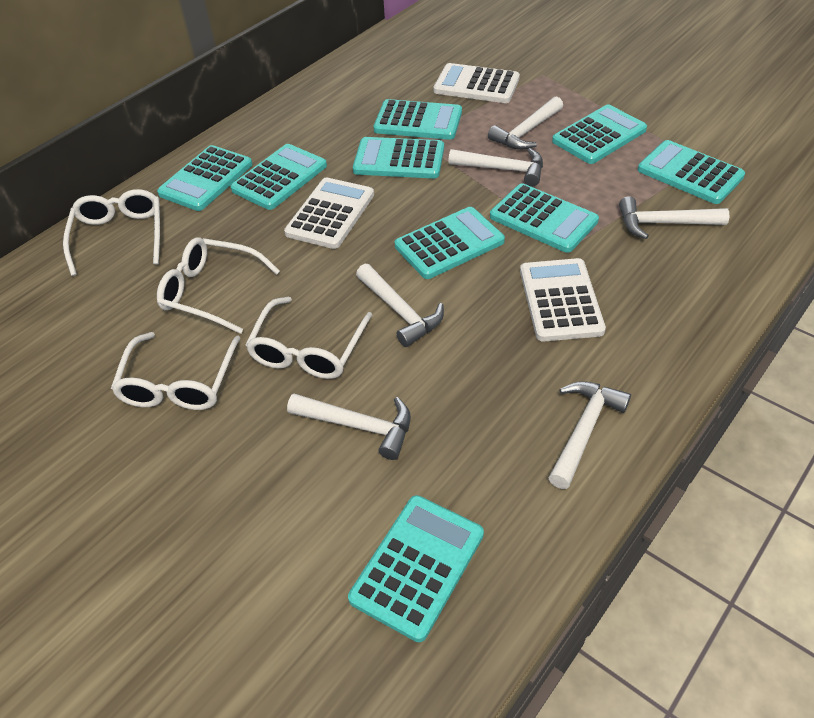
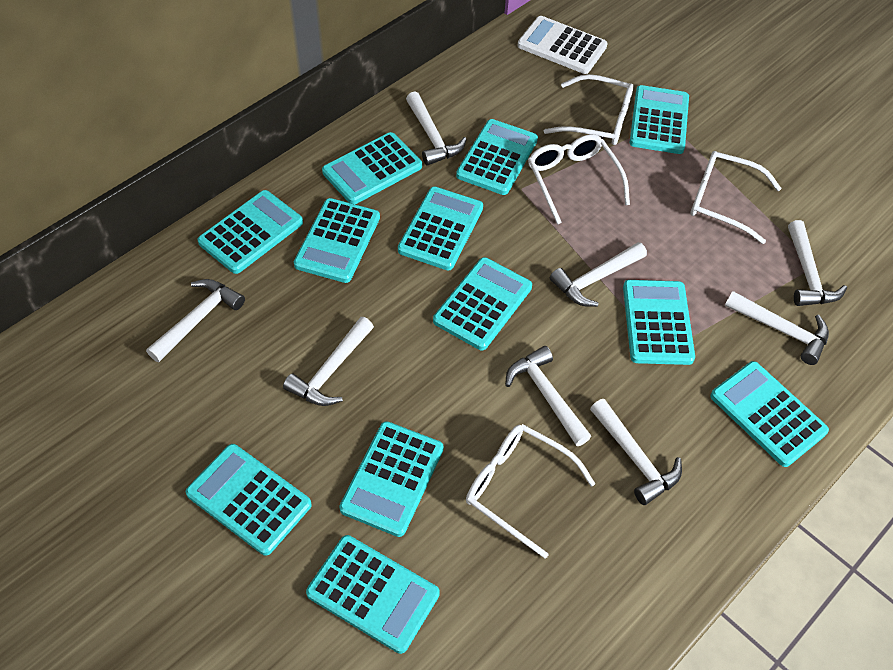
turquoise calculator: 9 -> 12
white calculator: 3 -> 1
white hammer: 6 -> 8

